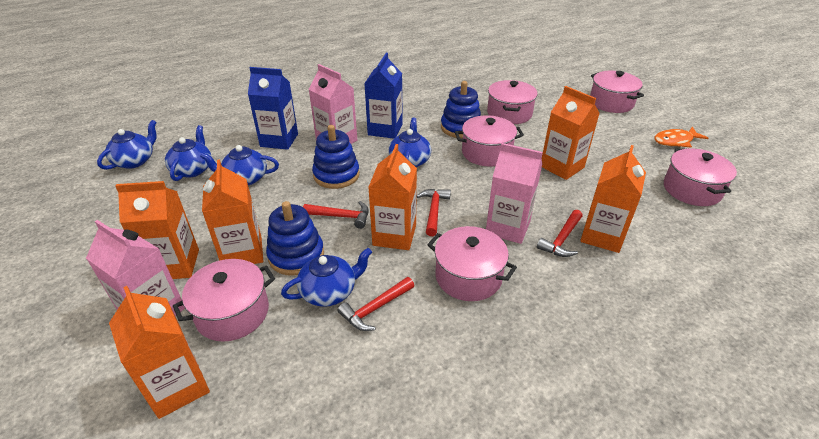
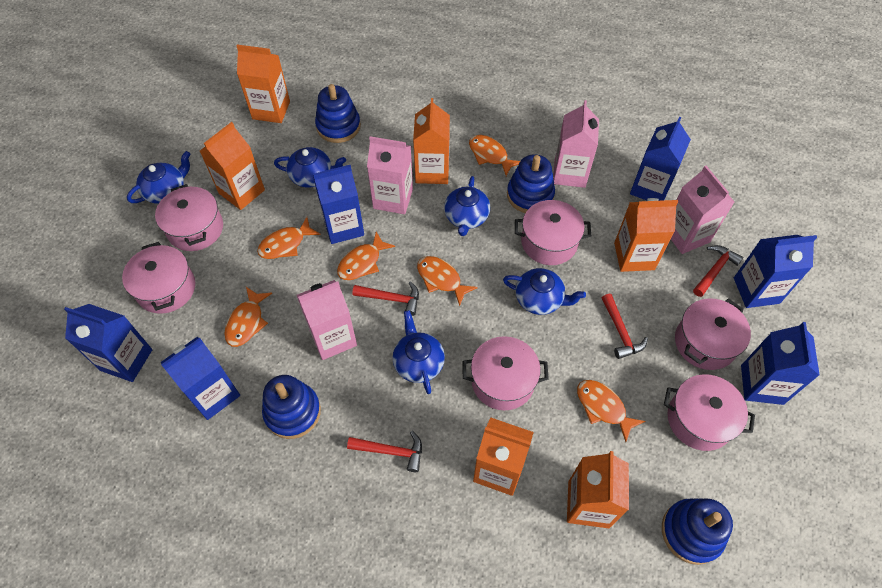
blue carton: 2 -> 6
blue stacking toy: 3 -> 4
orange fish: 1 -> 6
pink carton: 3 -> 4

